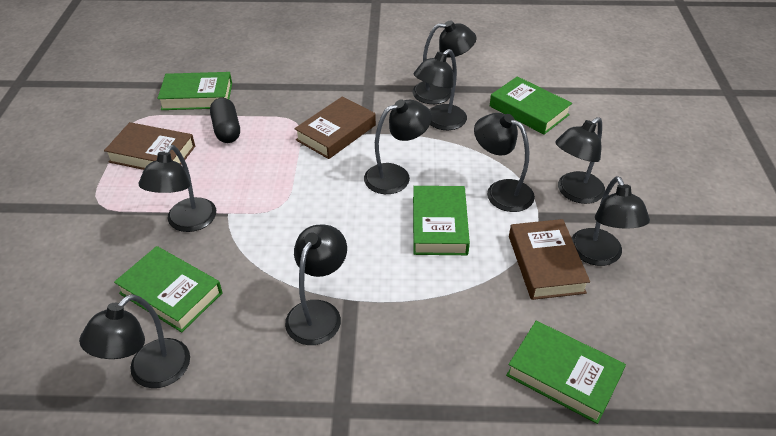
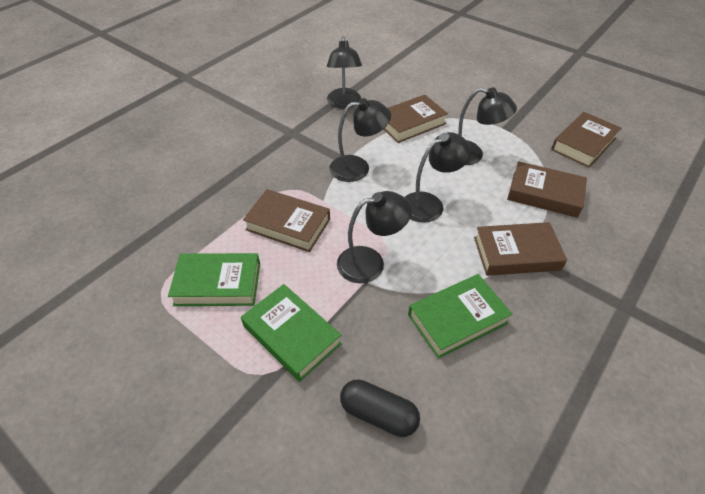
black lamp: 9 -> 5
brown book: 3 -> 5
green book: 5 -> 3

